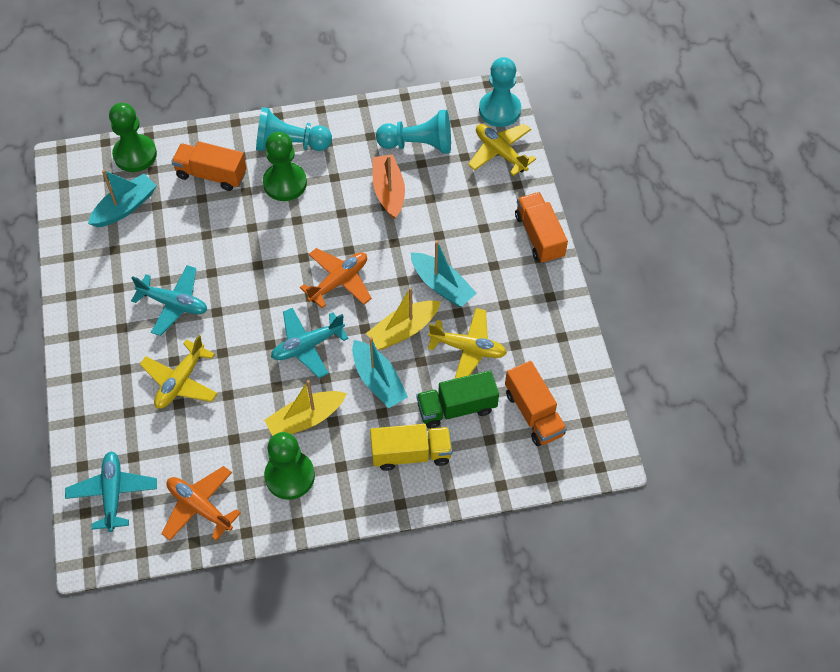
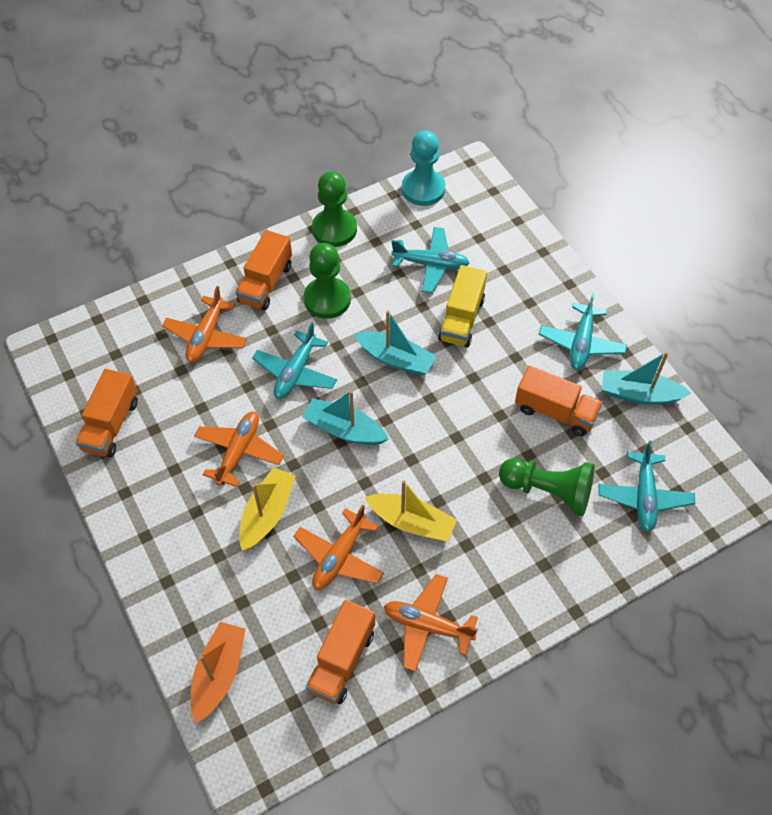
green truck: 1 -> 0
orange plane: 2 -> 4
orange truck: 3 -> 4
turquoise pawn: 3 -> 1
turquoise plane: 3 -> 4
yellow plane: 3 -> 0

